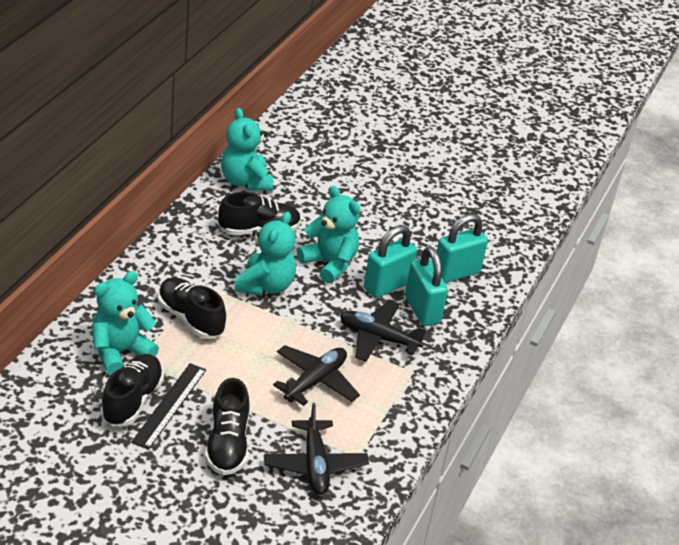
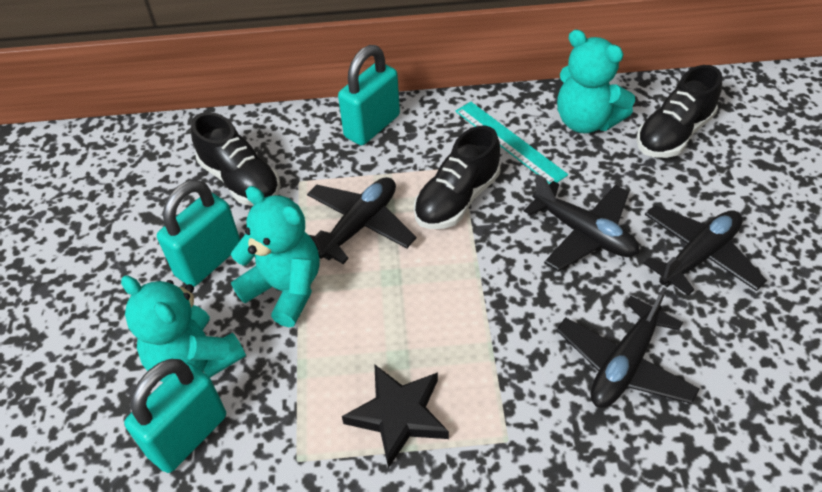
black plane: 3 -> 4
black ruler: 1 -> 0
black shoe: 4 -> 3
black star: 0 -> 1
turquoise ruler: 0 -> 1
turquoise teddy bear: 4 -> 3

